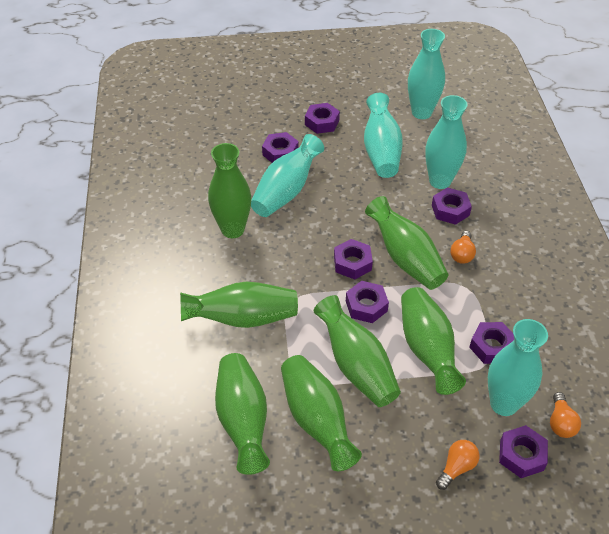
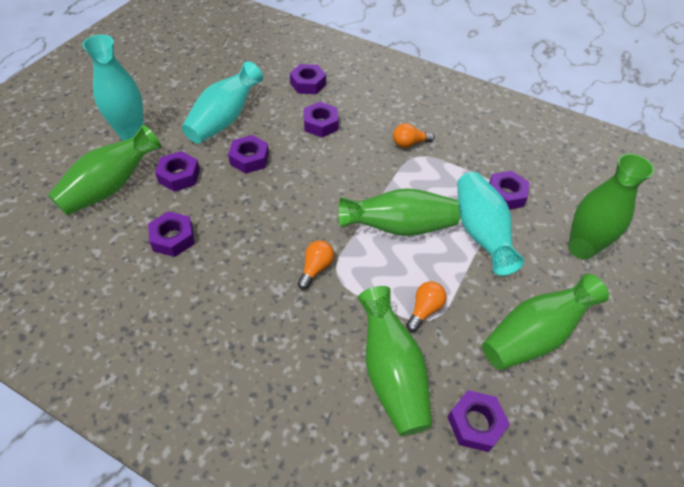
green vase: 7 -> 5
turquoise vase: 5 -> 3

